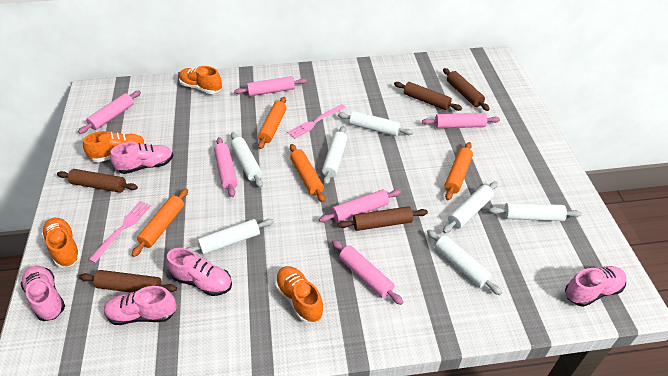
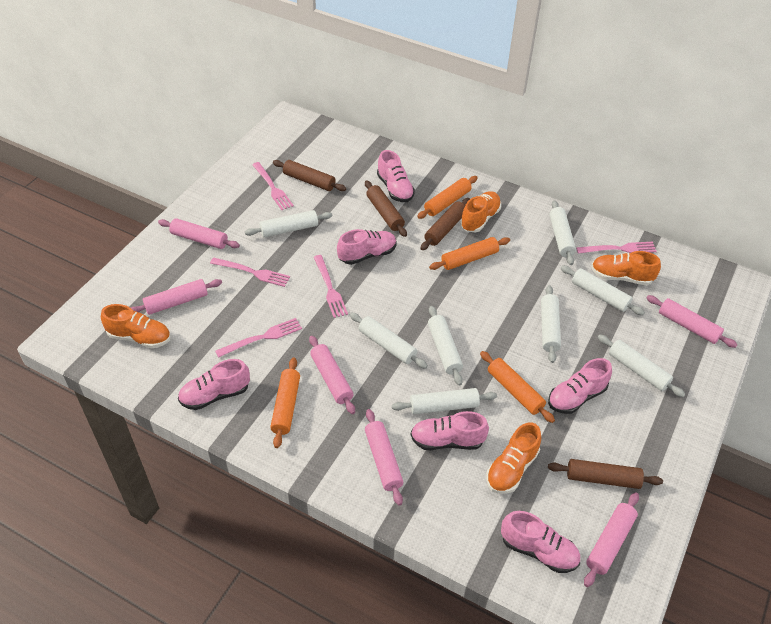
brown rolling pin: 5 -> 4
pink fork: 2 -> 5
pink shoe: 5 -> 6
white rolling pin: 7 -> 8

